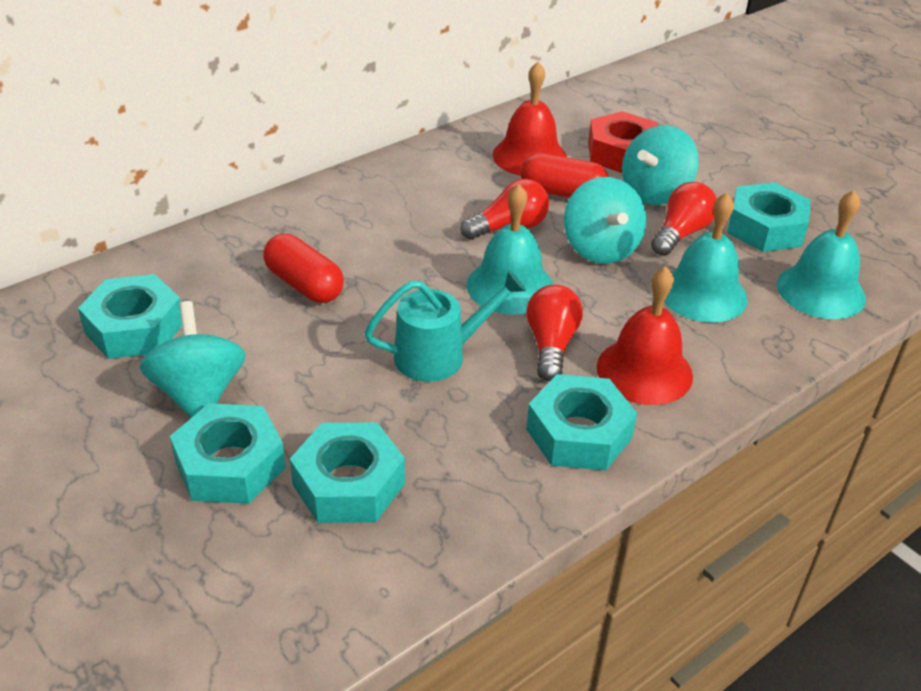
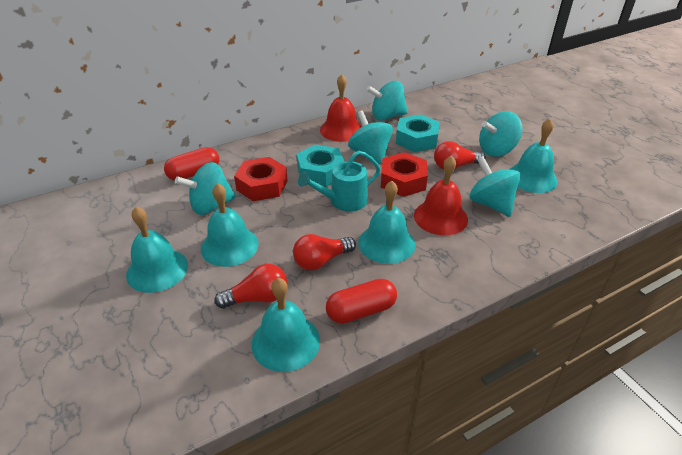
red nut: 1 -> 2
turquoise bell: 3 -> 5
turquoise nut: 5 -> 2
turquoise spinning top: 3 -> 5

